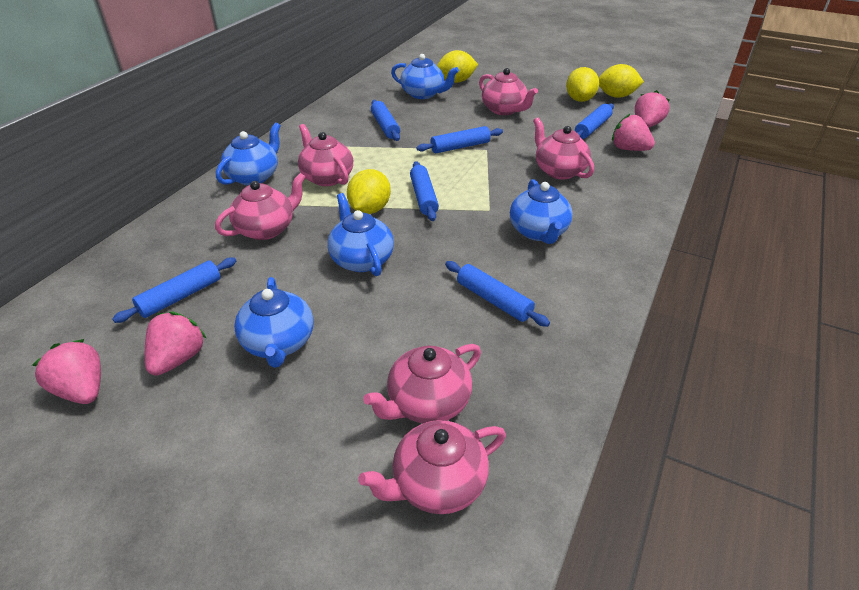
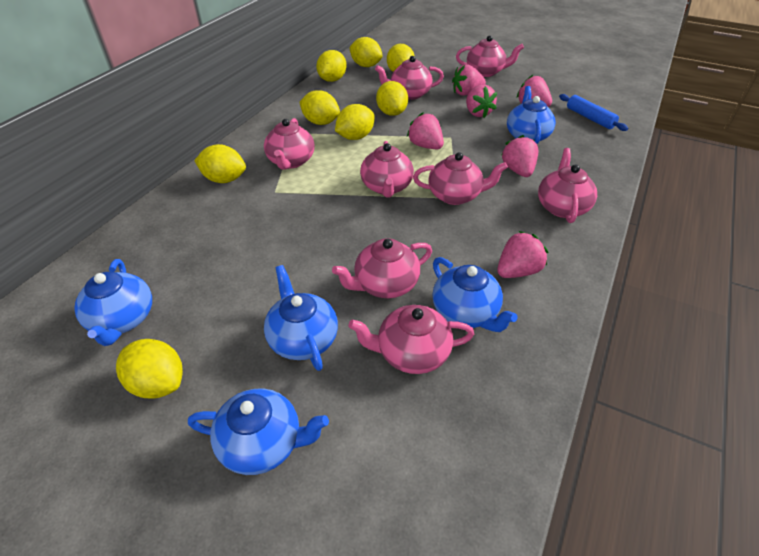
blue rolling pin: 6 -> 1
pink strawberry: 4 -> 6
pink teapot: 6 -> 8
yellow lemon: 4 -> 8

